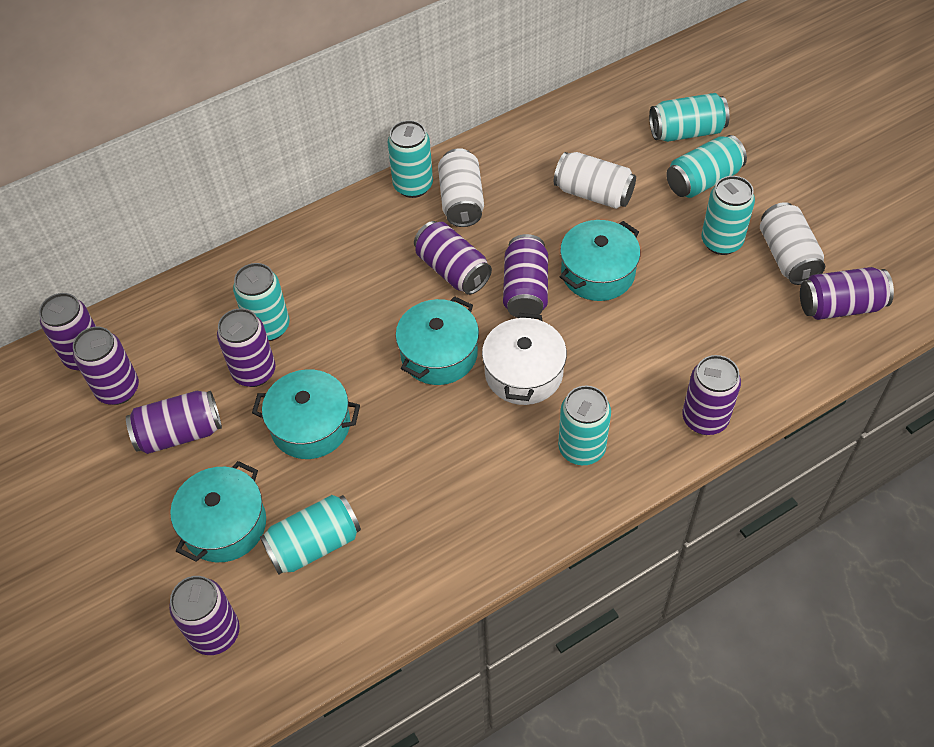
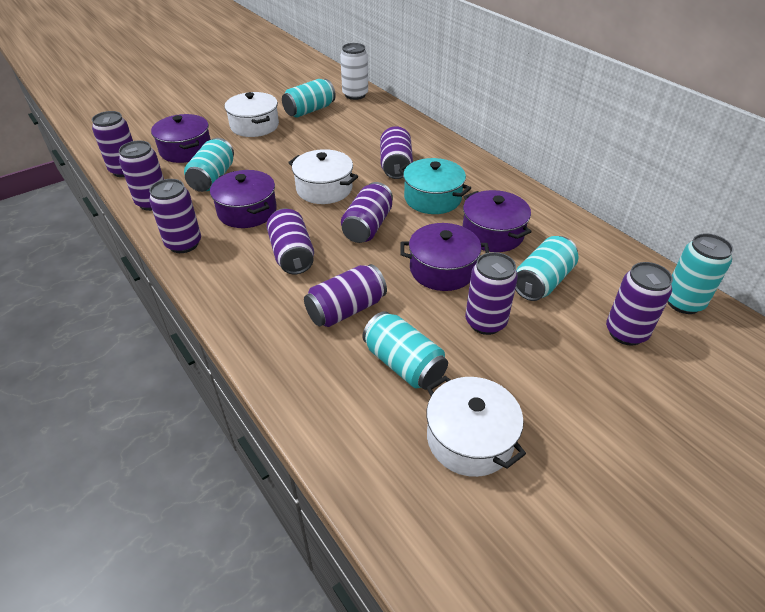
purple pot: 0 -> 4
turquoise can: 7 -> 5
turquoise pot: 4 -> 1
white can: 3 -> 1
white pot: 1 -> 3

